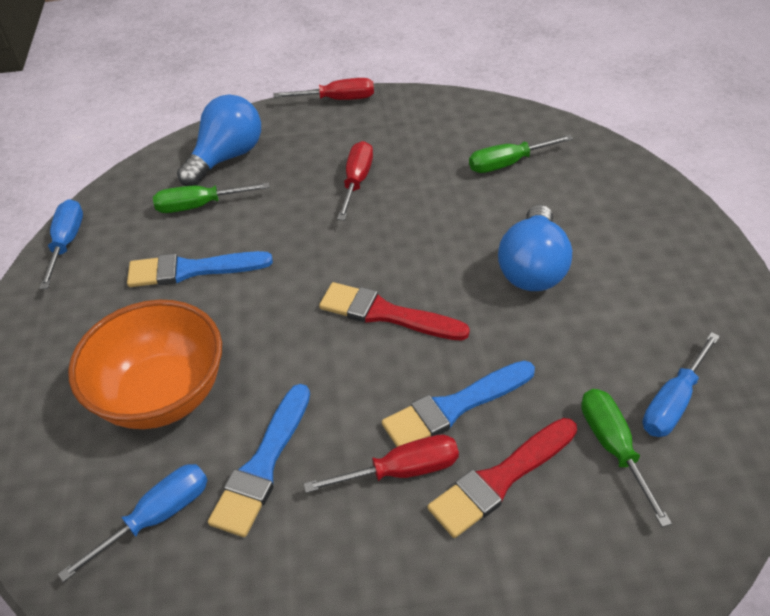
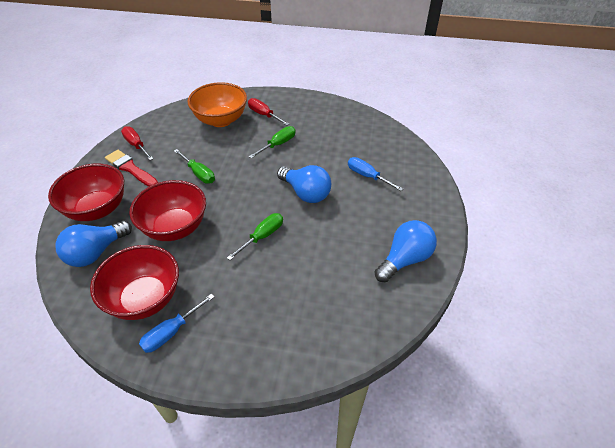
blue brush: 3 -> 0
blue light bulb: 2 -> 3
blue screwdriver: 3 -> 2
red bowl: 0 -> 3
red brush: 2 -> 1
red screwdriver: 3 -> 2

